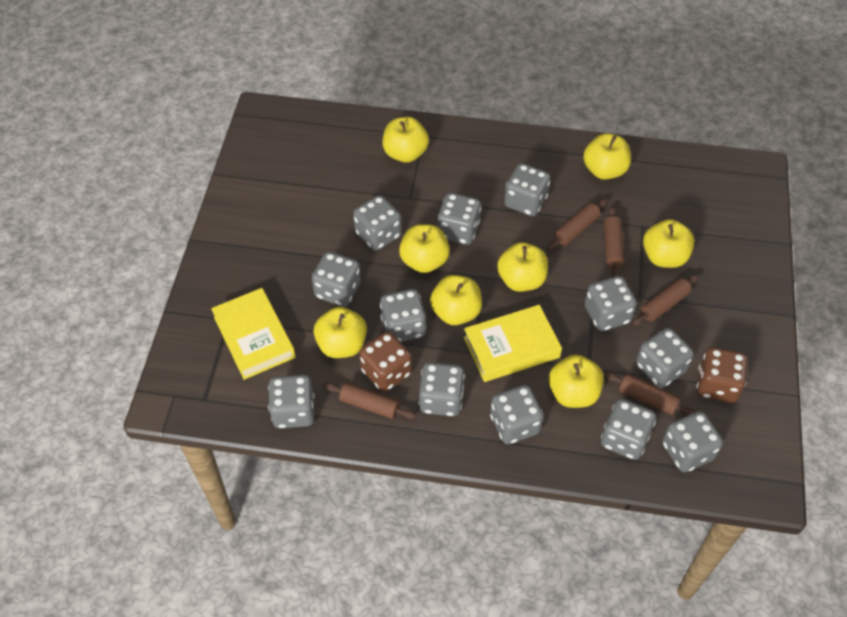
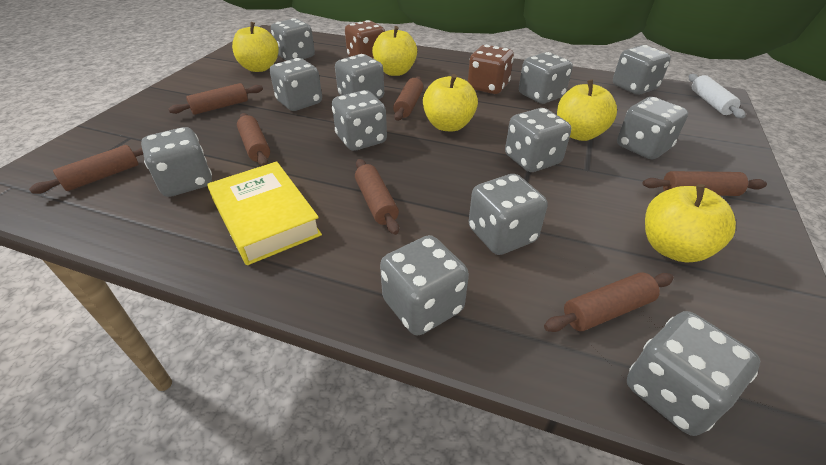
brown rolling pin: 5 -> 7
white rolling pin: 0 -> 1
yellow apple: 8 -> 5
yellow book: 2 -> 1

